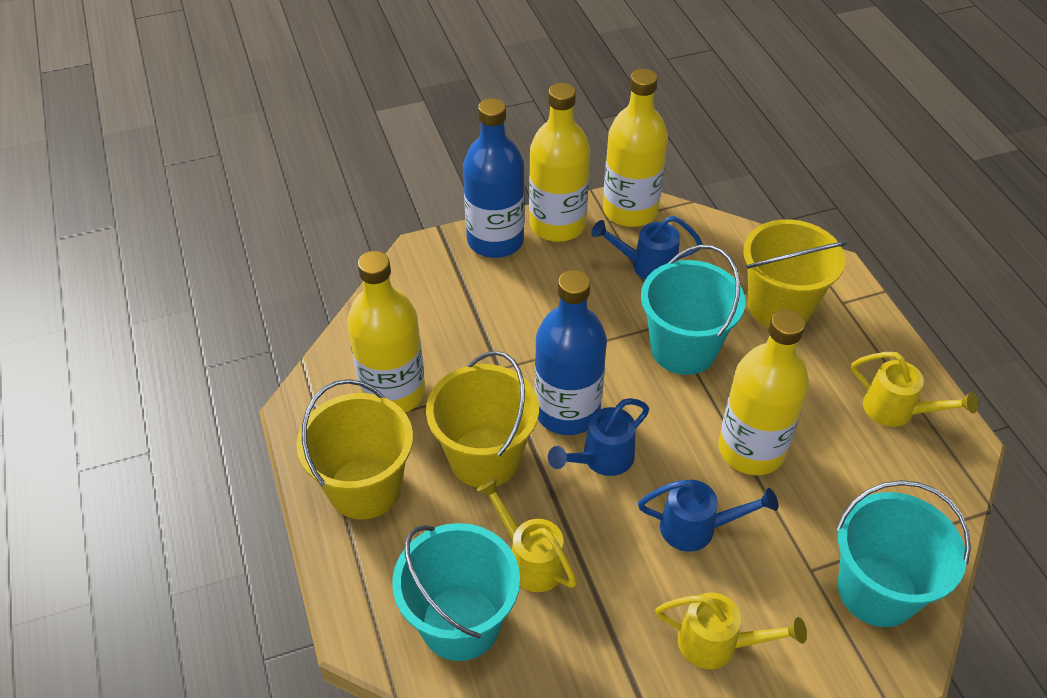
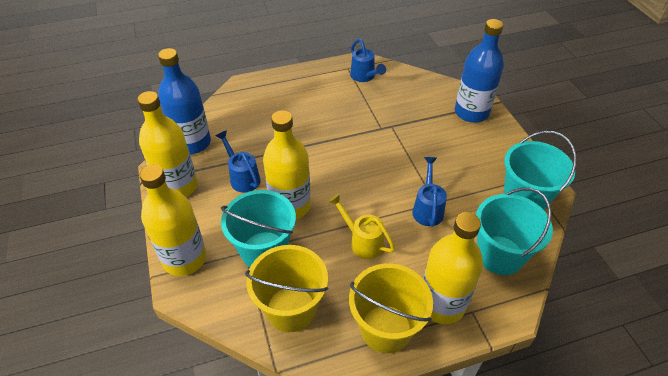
yellow bucket: 3 -> 2
yellow watering can: 3 -> 1

